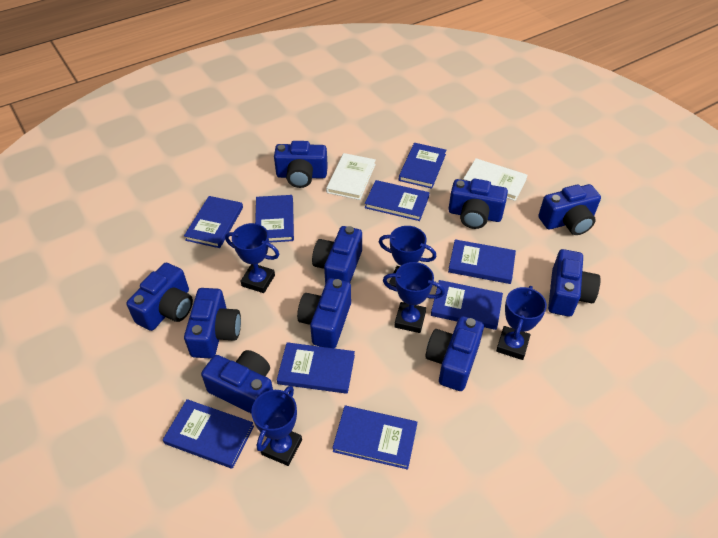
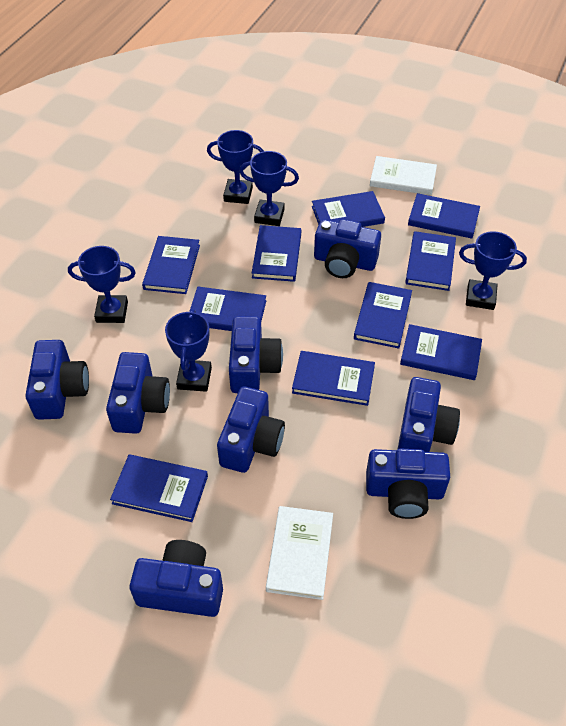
blue book: 9 -> 10
blue camera: 10 -> 8

